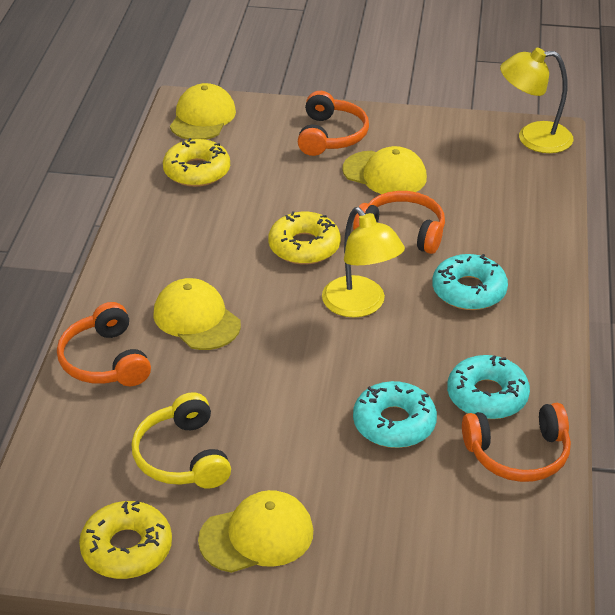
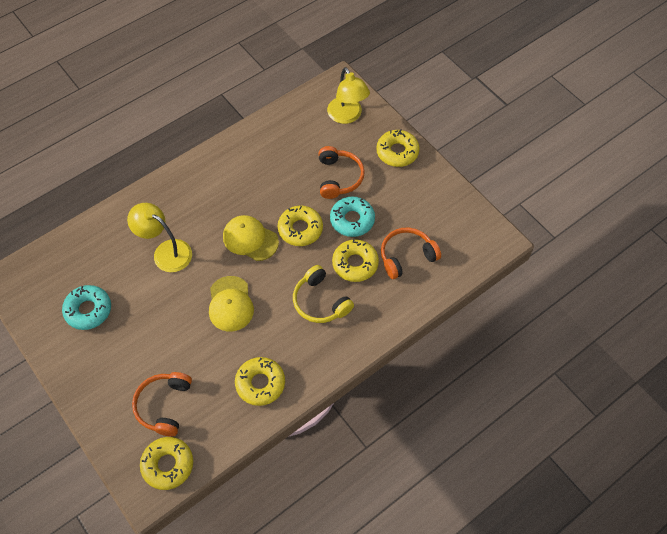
orange headphones: 4 -> 3
turquoise donut: 3 -> 2
yellow cap: 4 -> 2
yellow donut: 3 -> 5

